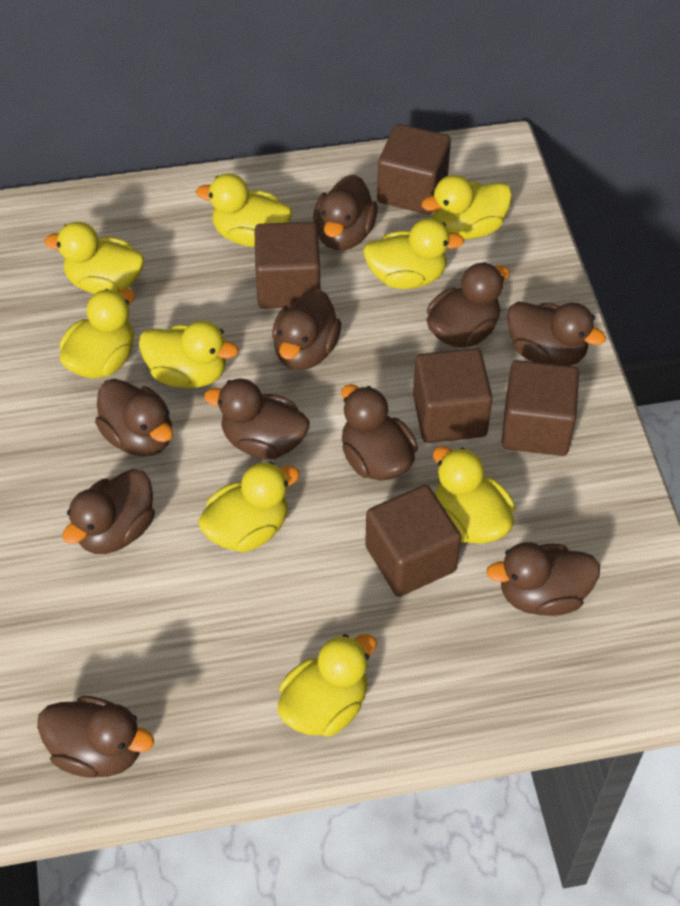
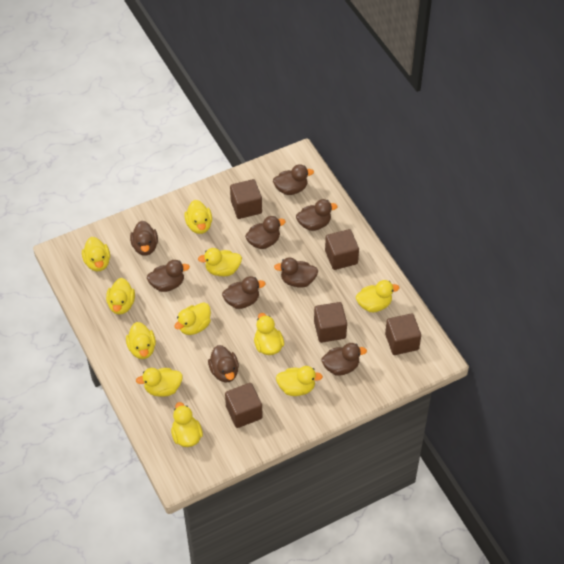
brown duck: 10 -> 9
yellow duck: 9 -> 11

